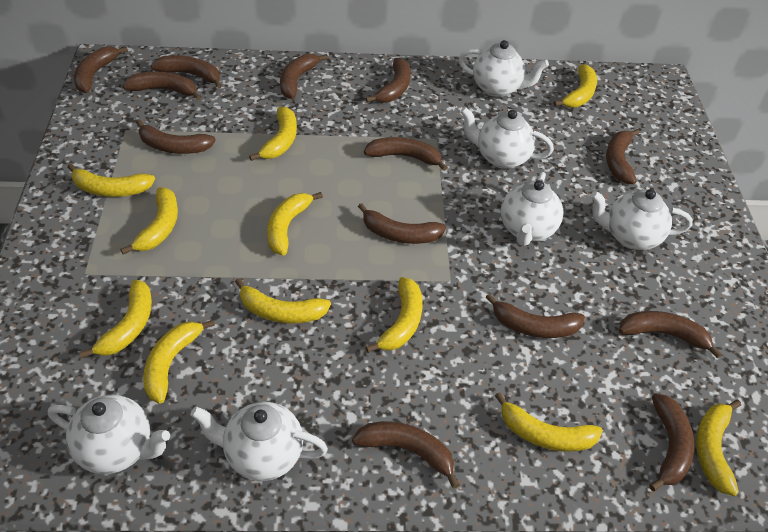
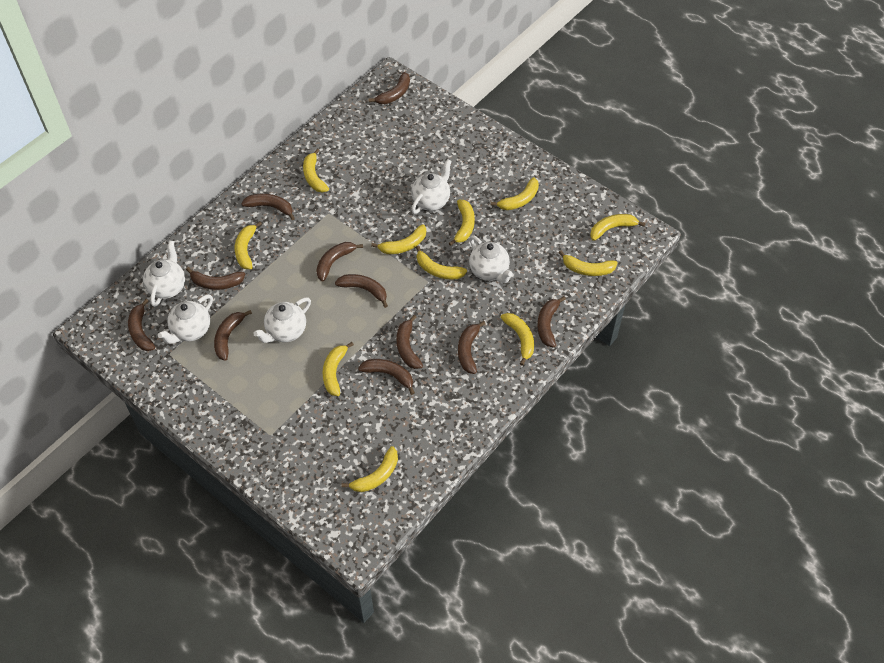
brown banana: 13 -> 11
white teapot: 6 -> 5

